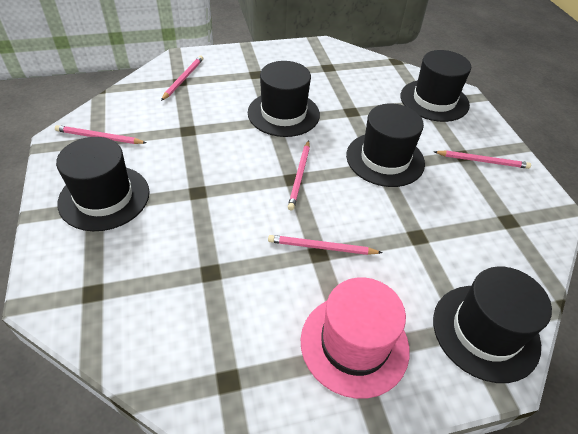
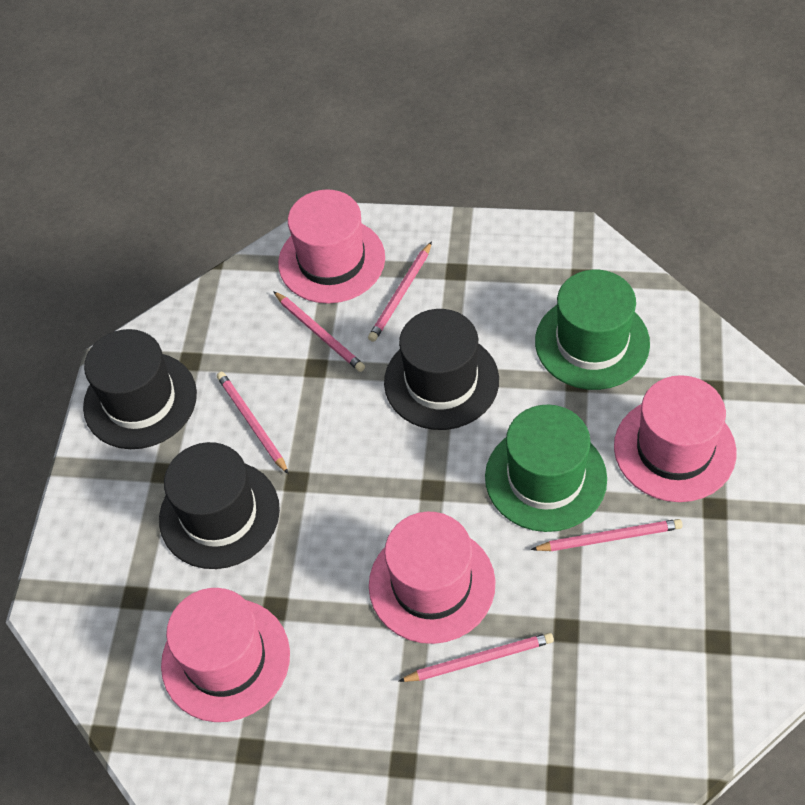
black hat: 5 -> 3
green hat: 0 -> 2
pink hat: 1 -> 4

